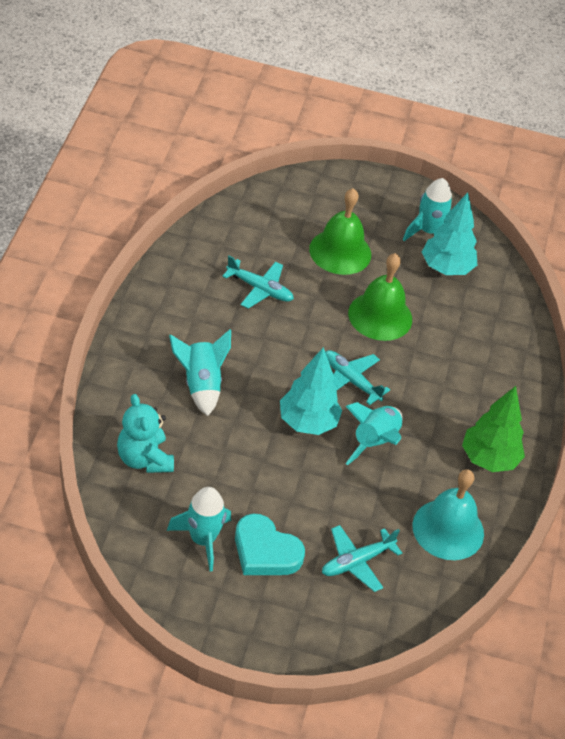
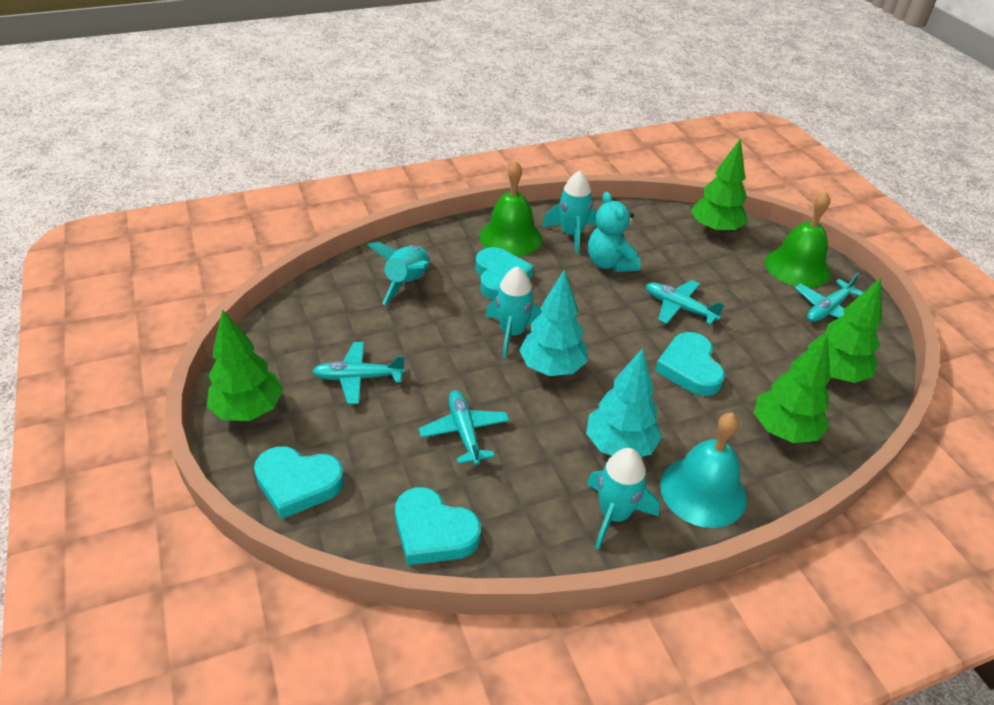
green tree: 1 -> 4
turquoise heart: 1 -> 4
turquoise plane: 3 -> 4

